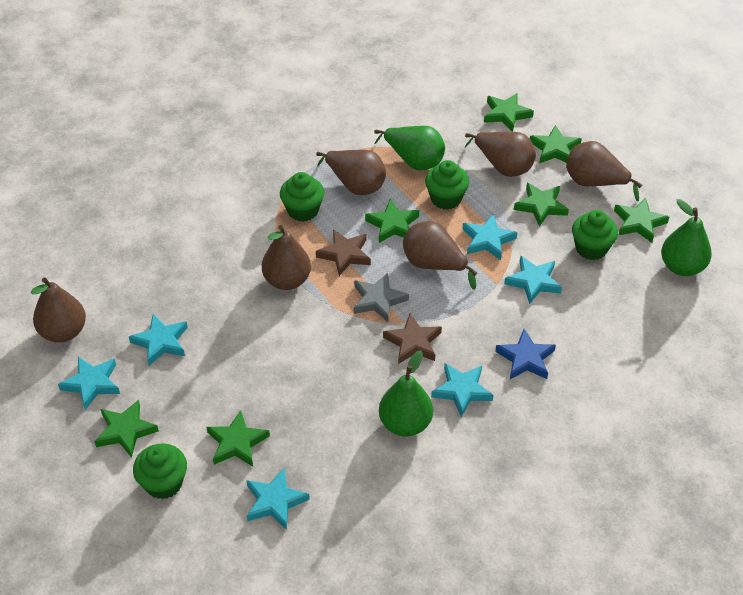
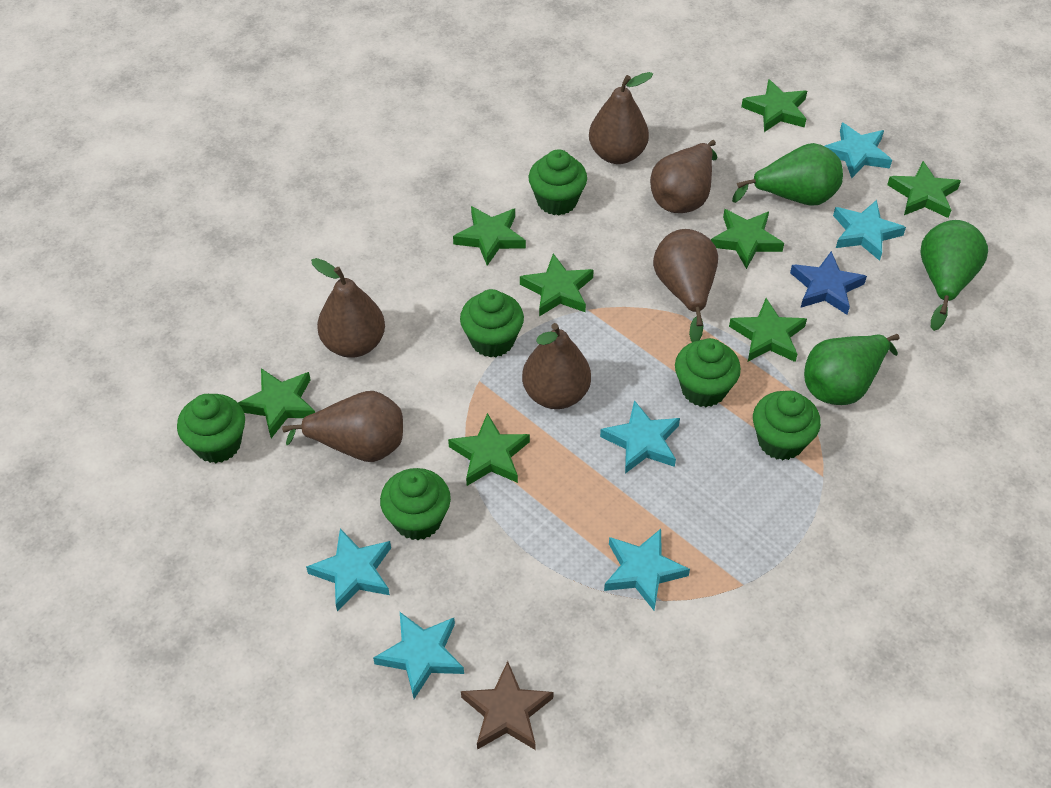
brown star: 2 -> 1
green cupcake: 4 -> 6
green star: 7 -> 8
grey star: 1 -> 0

